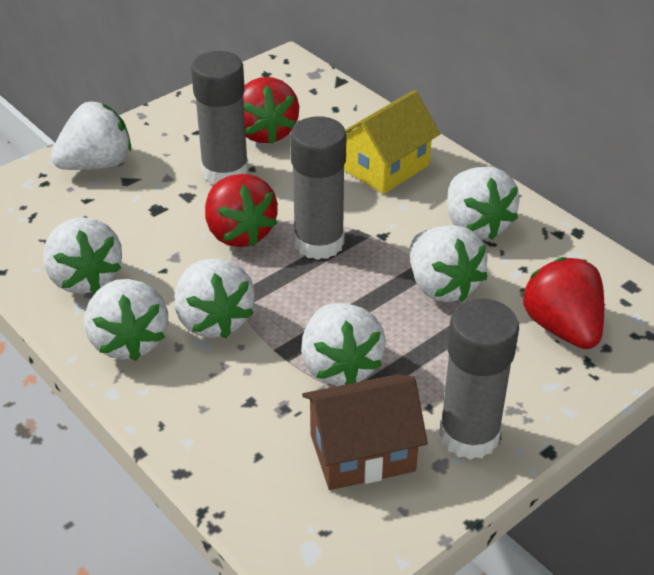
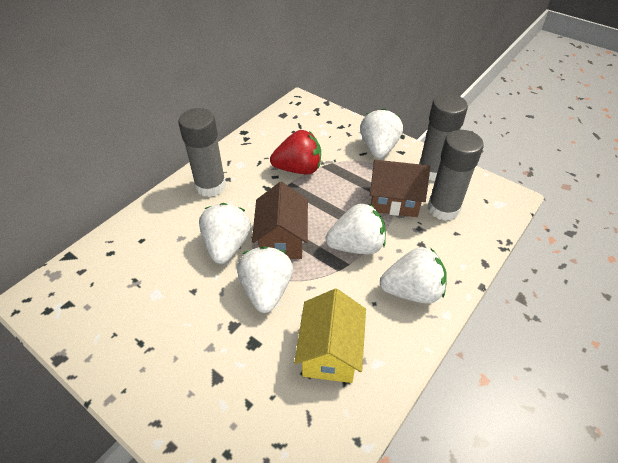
brown house: 1 -> 2
red strawberry: 3 -> 1
white strawberry: 7 -> 5

